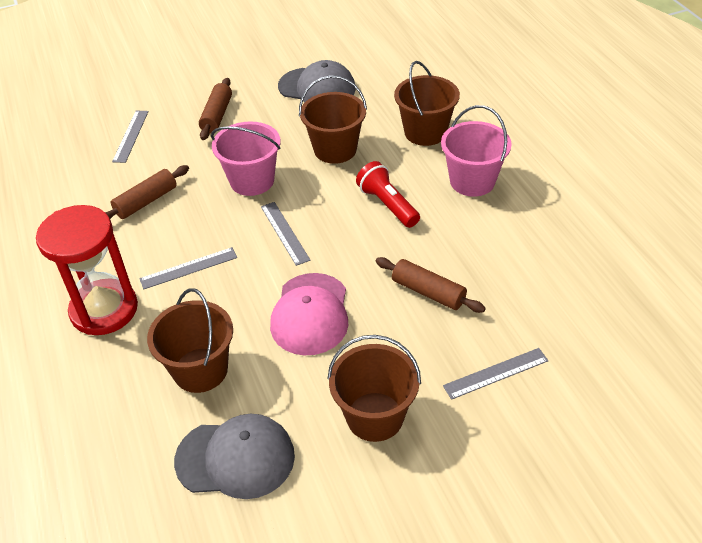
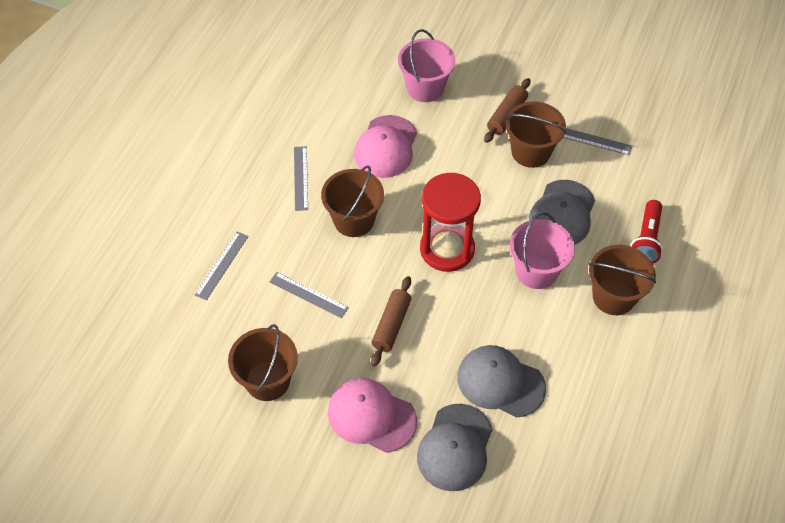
brown rolling pin: 3 -> 2
grey cap: 2 -> 3
pink cap: 1 -> 2

